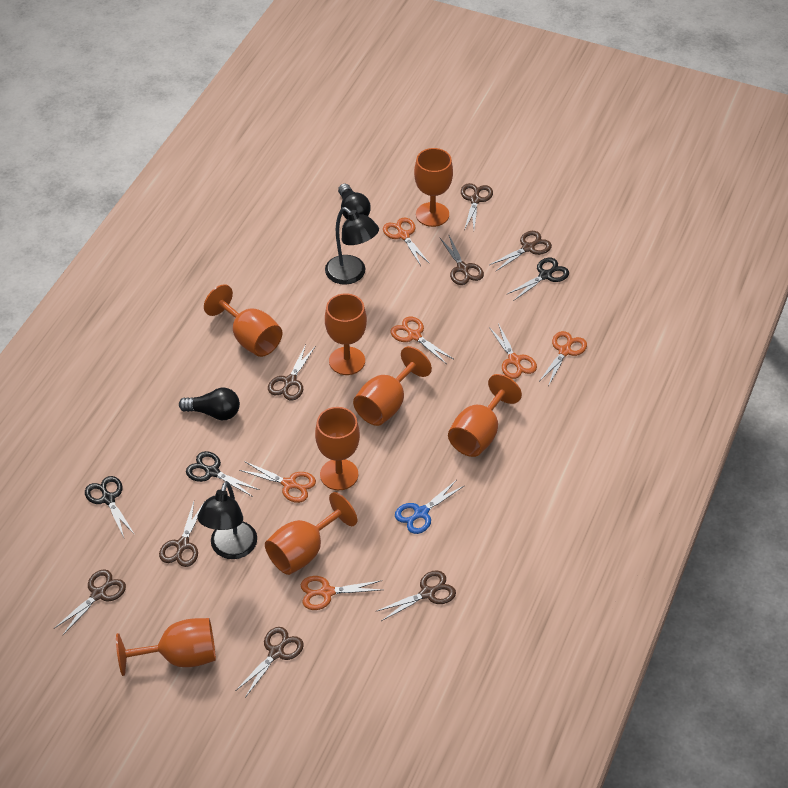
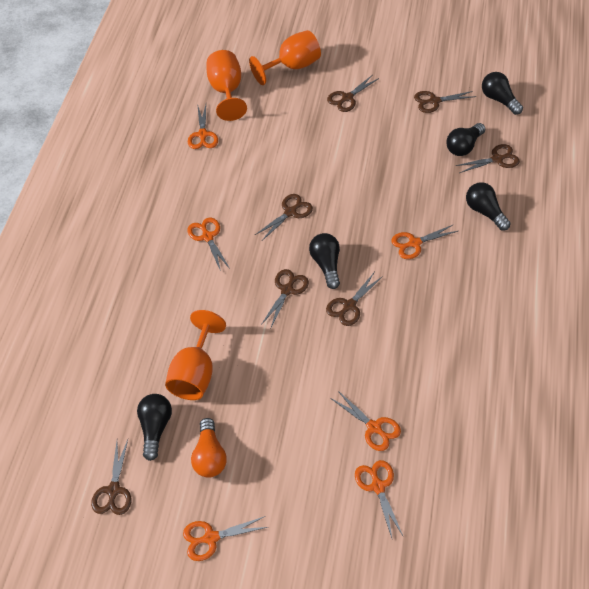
black lamp: 2 -> 0
black light bulb: 2 -> 5
black scissors: 3 -> 0
blue scissors: 1 -> 0
brown scissors: 8 -> 7
orange goblet: 8 -> 3
orange light bulb: 0 -> 1

